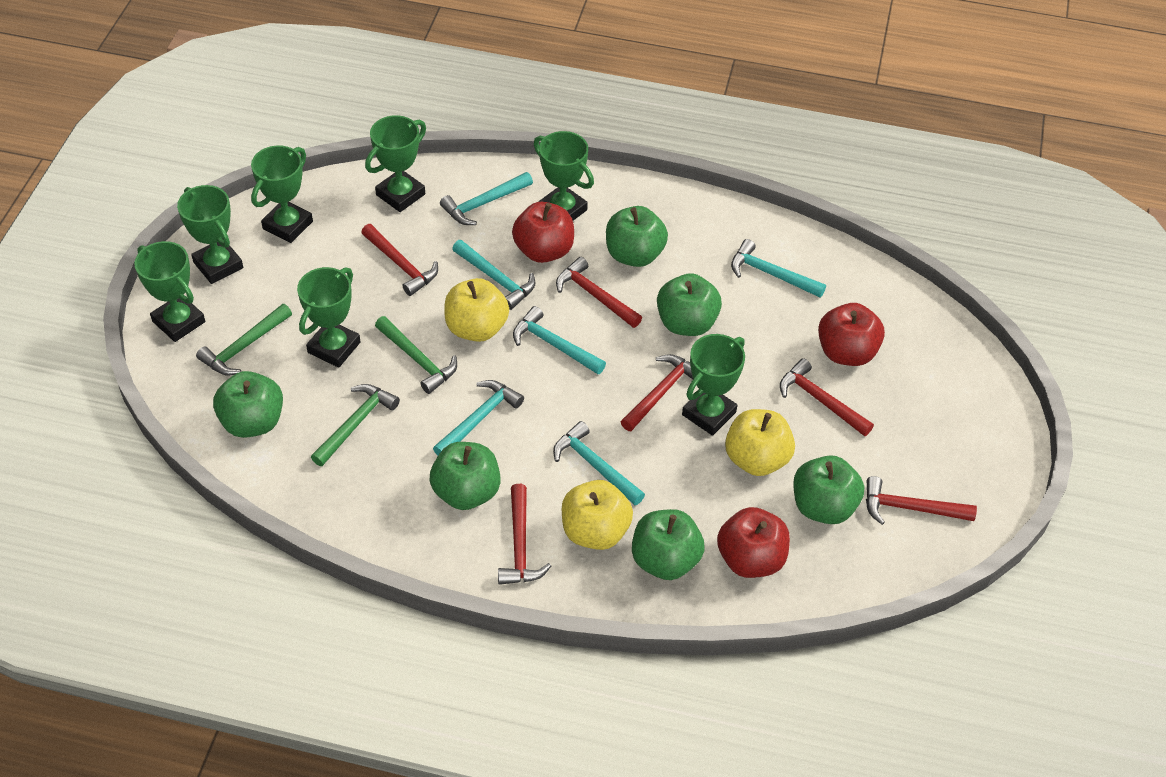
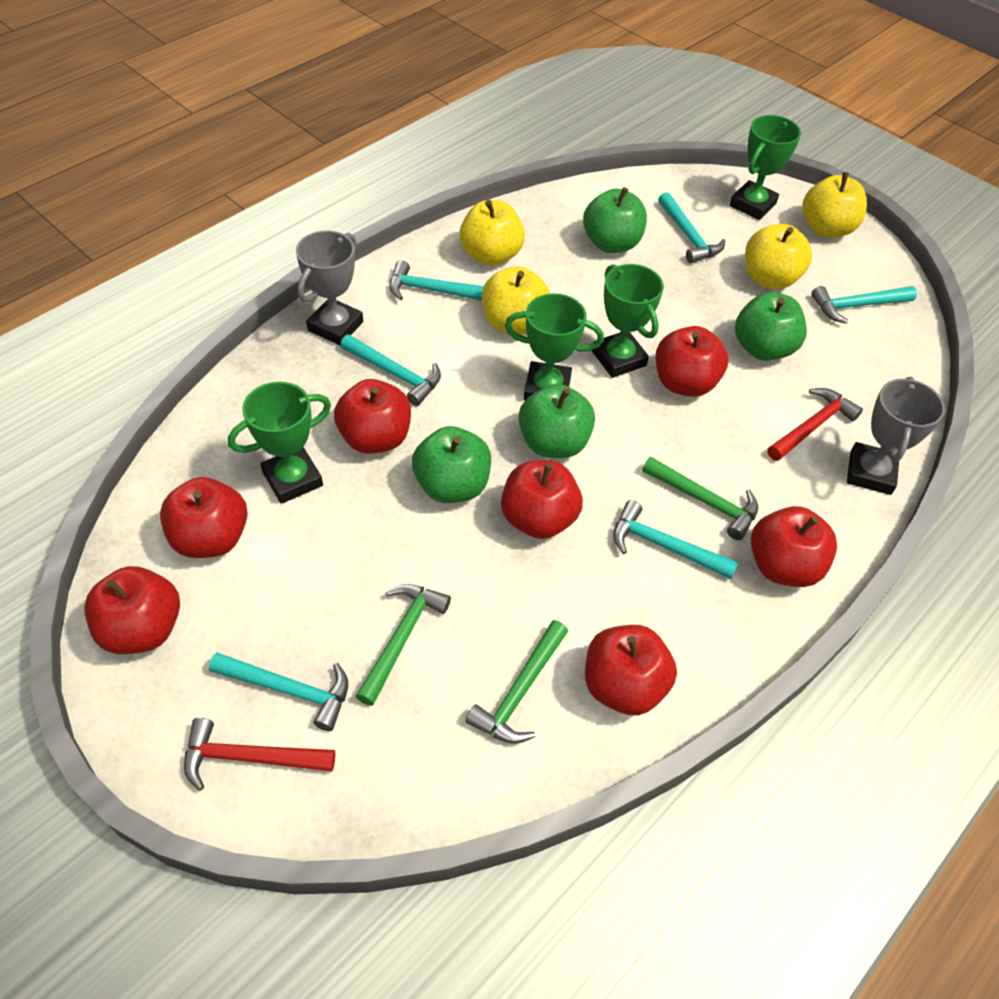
green apple: 6 -> 4
green trophy: 7 -> 4
grey trophy: 0 -> 2
red apple: 3 -> 7
red hammer: 6 -> 2
yellow apple: 3 -> 4

